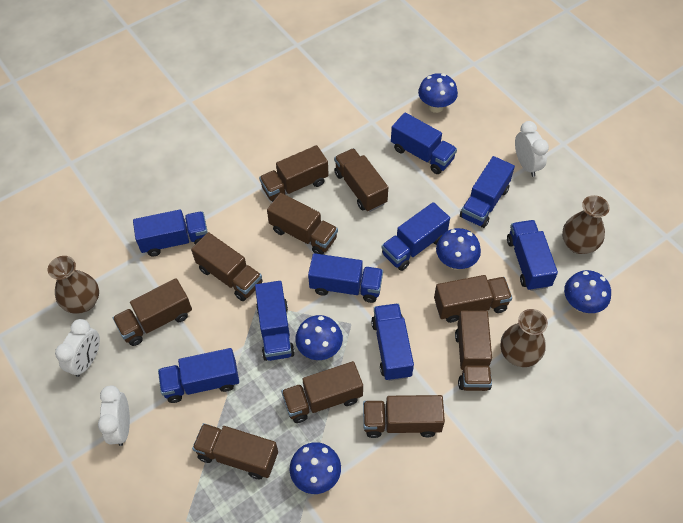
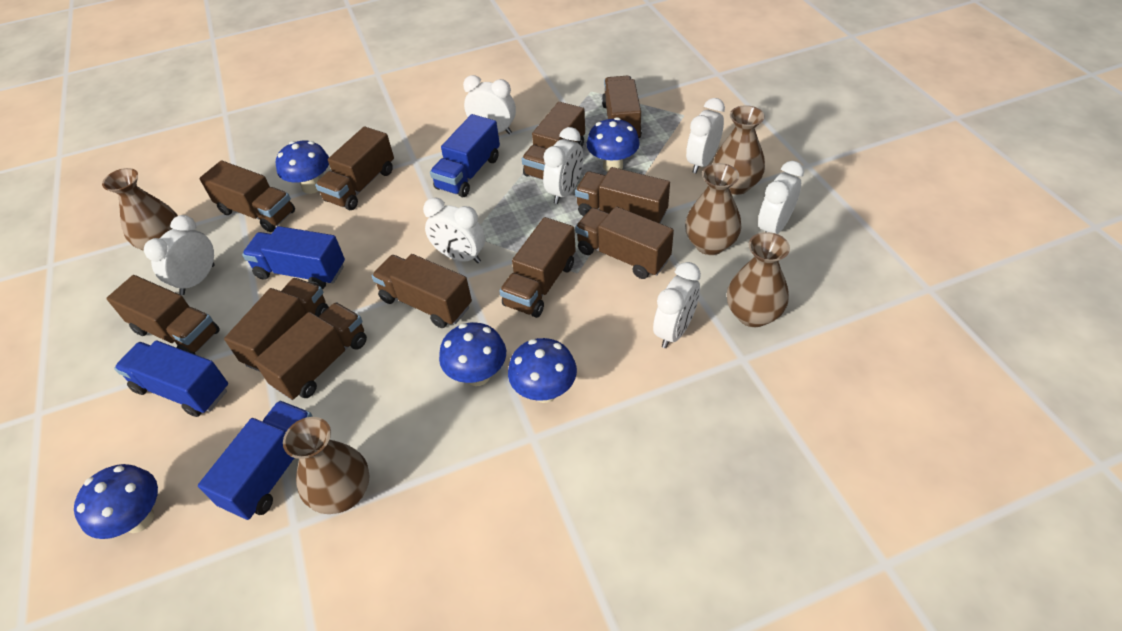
blue truck: 9 -> 4
brown truck: 10 -> 11
brown vase: 3 -> 5
white clock: 3 -> 7

